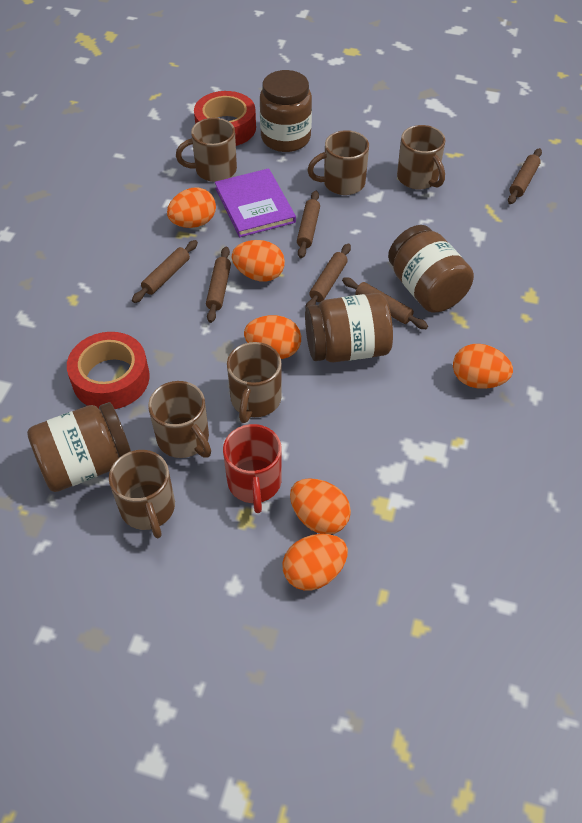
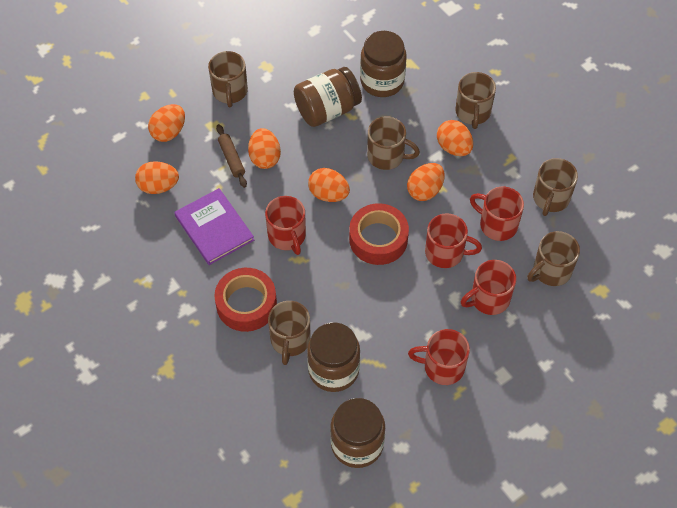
brown rolling pin: 6 -> 1
red mug: 1 -> 5

